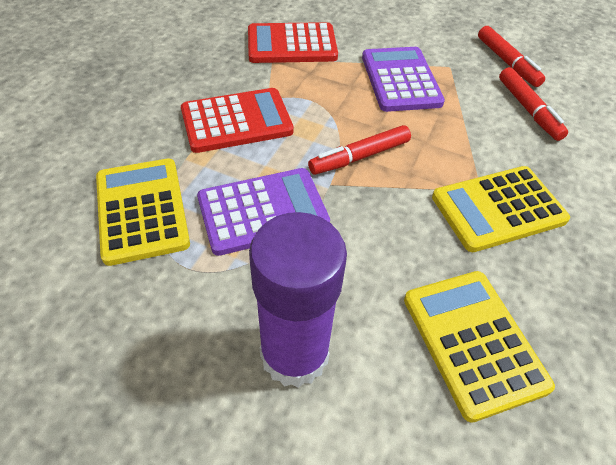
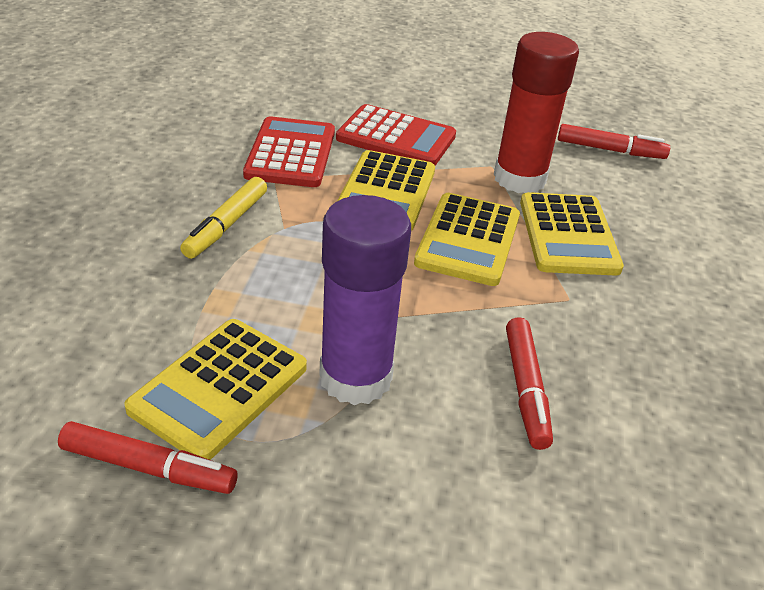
purple calculator: 2 -> 0
red glue stick: 0 -> 1
yellow calculator: 3 -> 4
yellow marker: 0 -> 1

